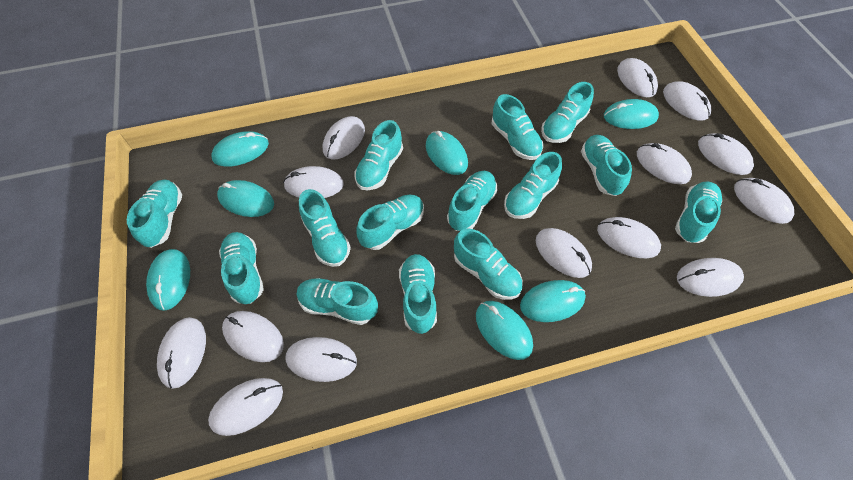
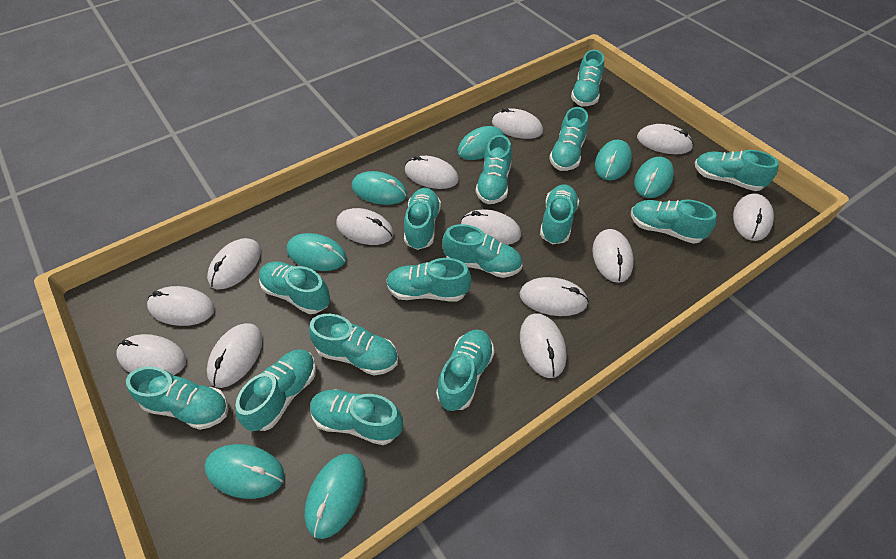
turquoise shoe: 14 -> 15
white mouse: 14 -> 13

